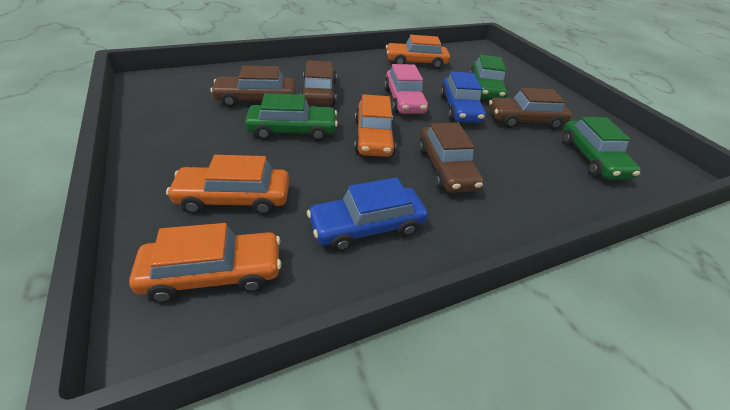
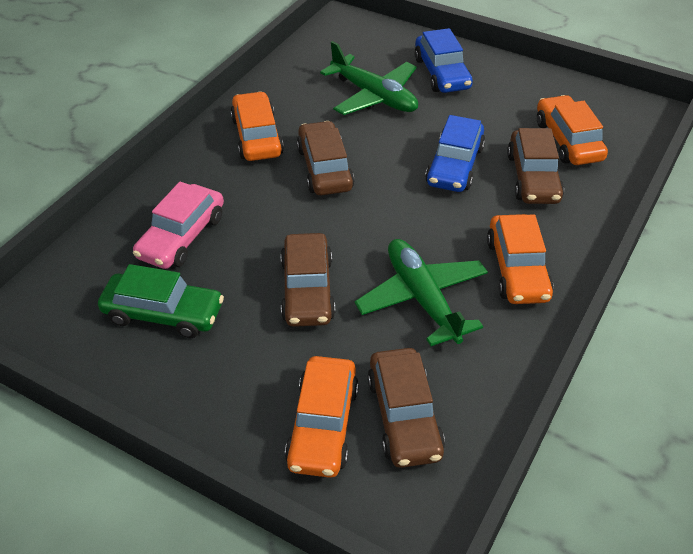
green car: 3 -> 1
green plane: 0 -> 2

